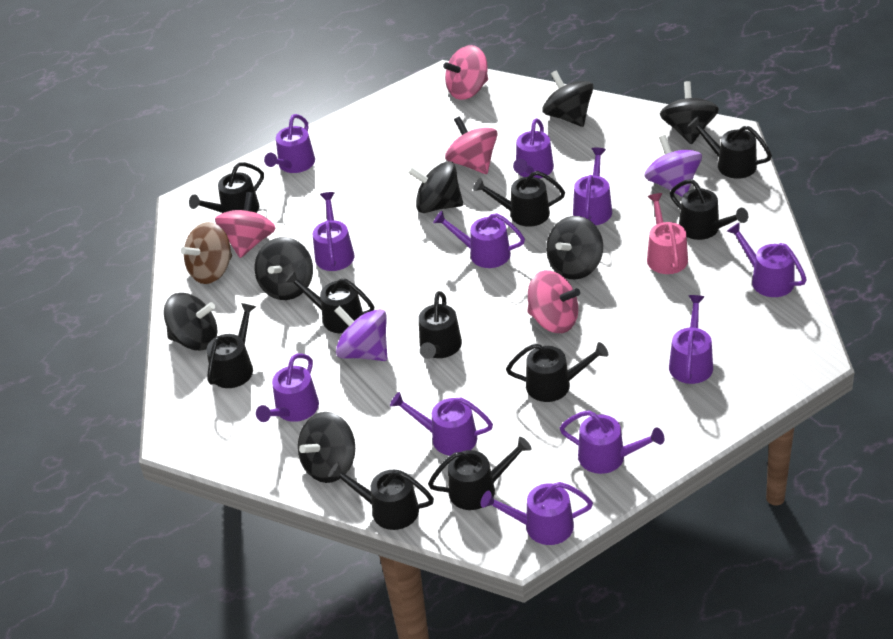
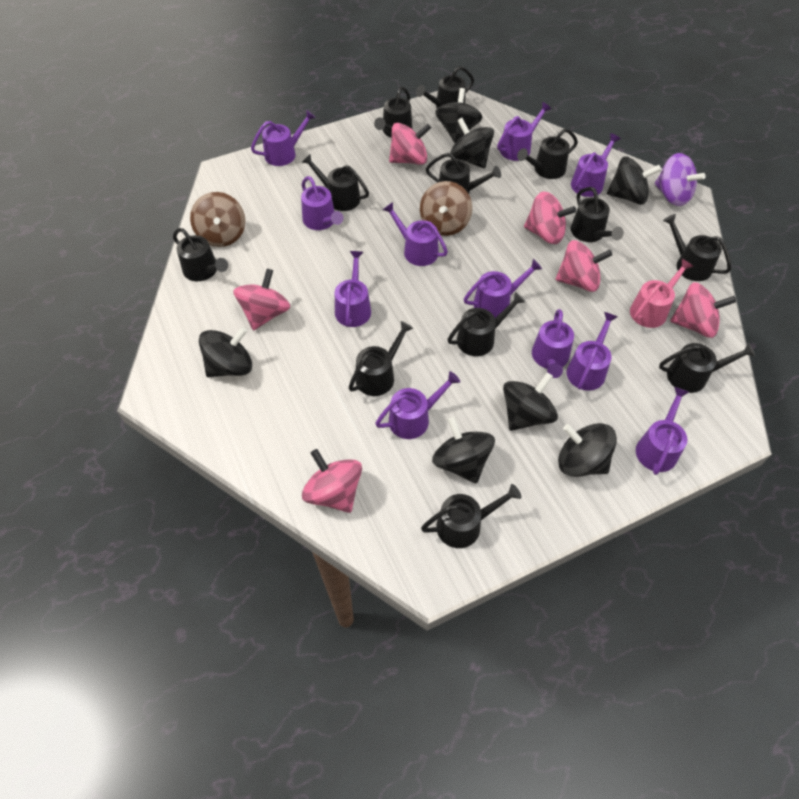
black watering can: 10 -> 12
brown spinning top: 1 -> 2
pink spinning top: 4 -> 6
purple spinning top: 2 -> 1

